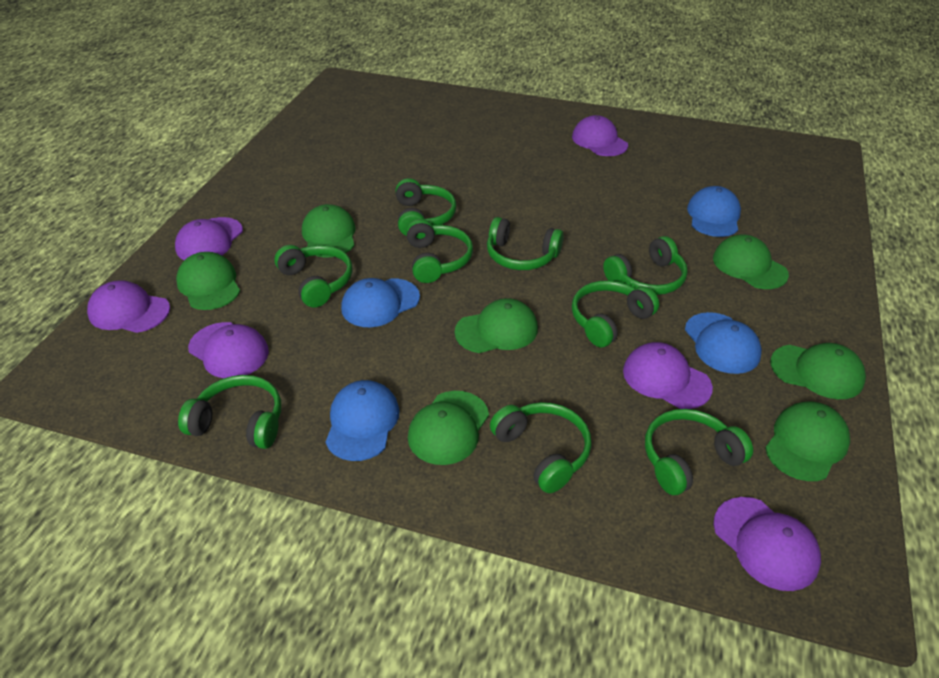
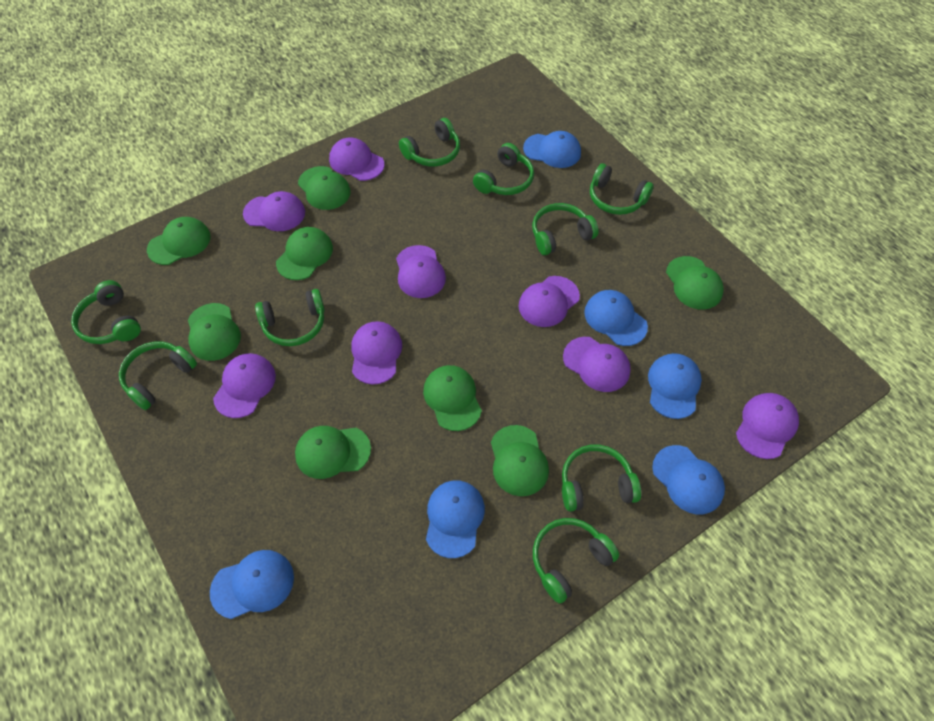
blue cap: 4 -> 6
green cap: 7 -> 8
purple cap: 6 -> 8

